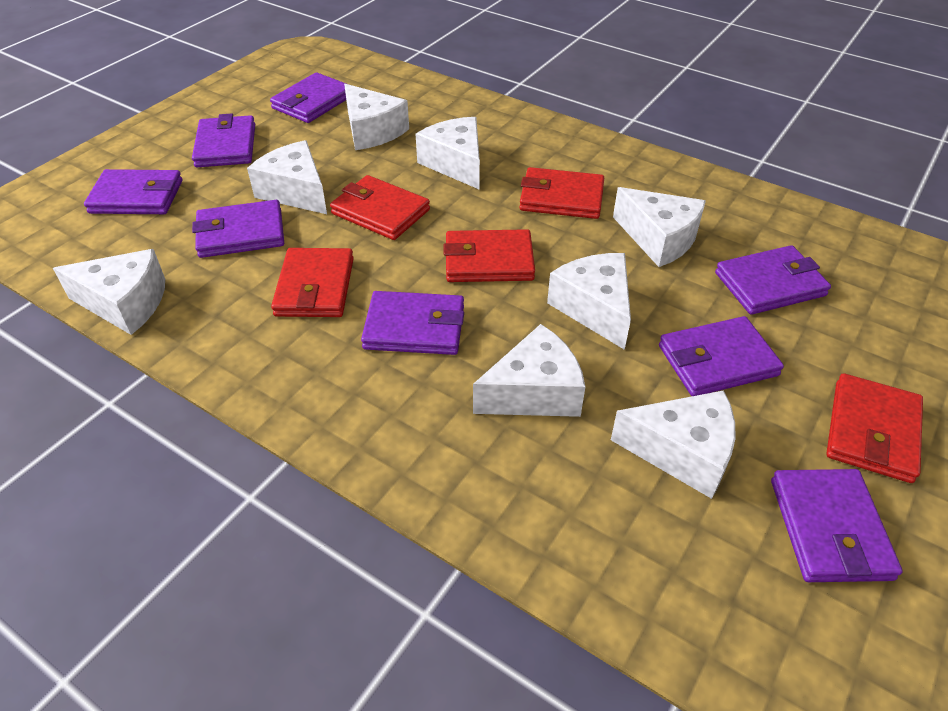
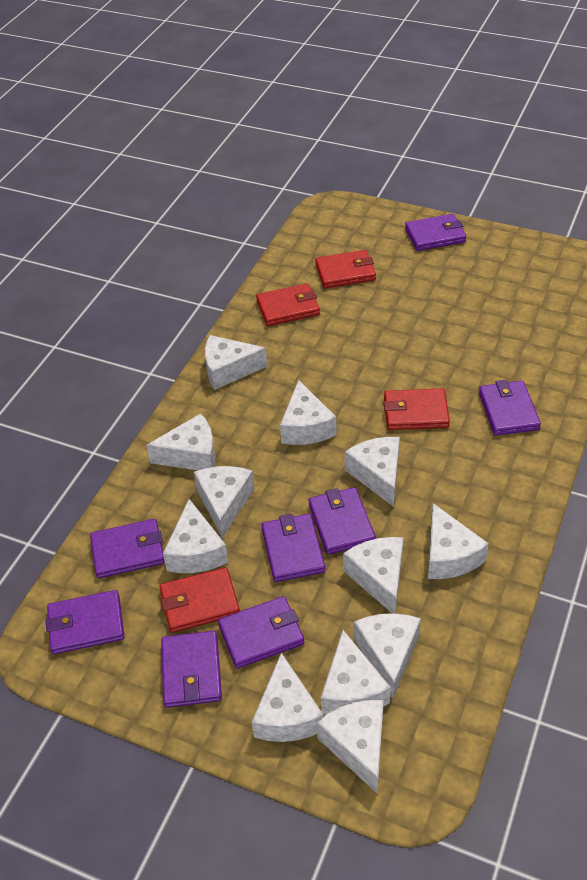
red wallet: 5 -> 4
white cheese: 8 -> 12

